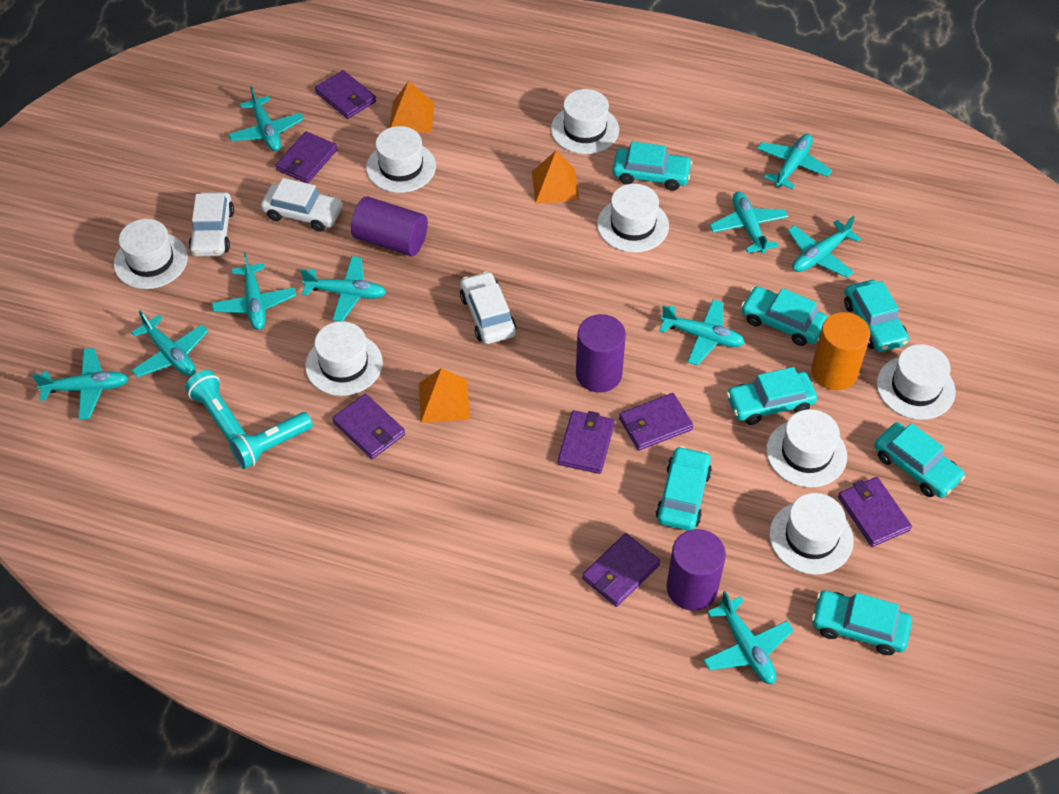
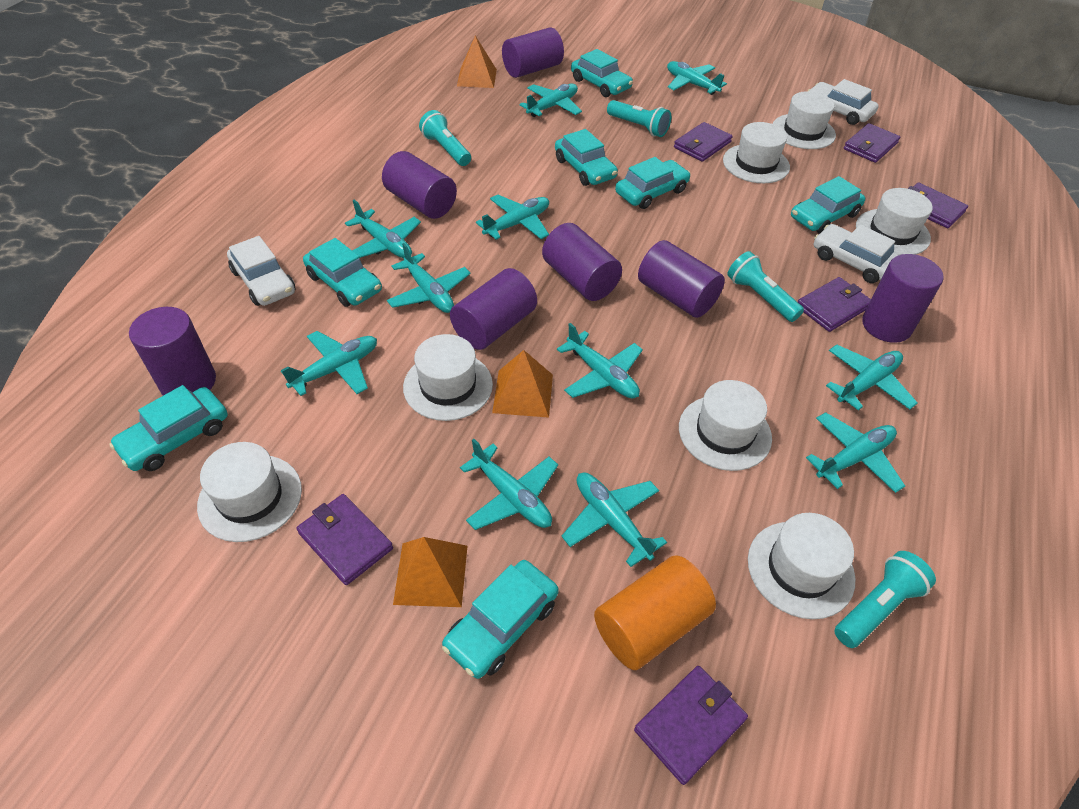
purple cylinder: 3 -> 7
purple wallet: 7 -> 6
turquoise flashlight: 2 -> 4
turquoise plane: 10 -> 11
white hat: 8 -> 7

